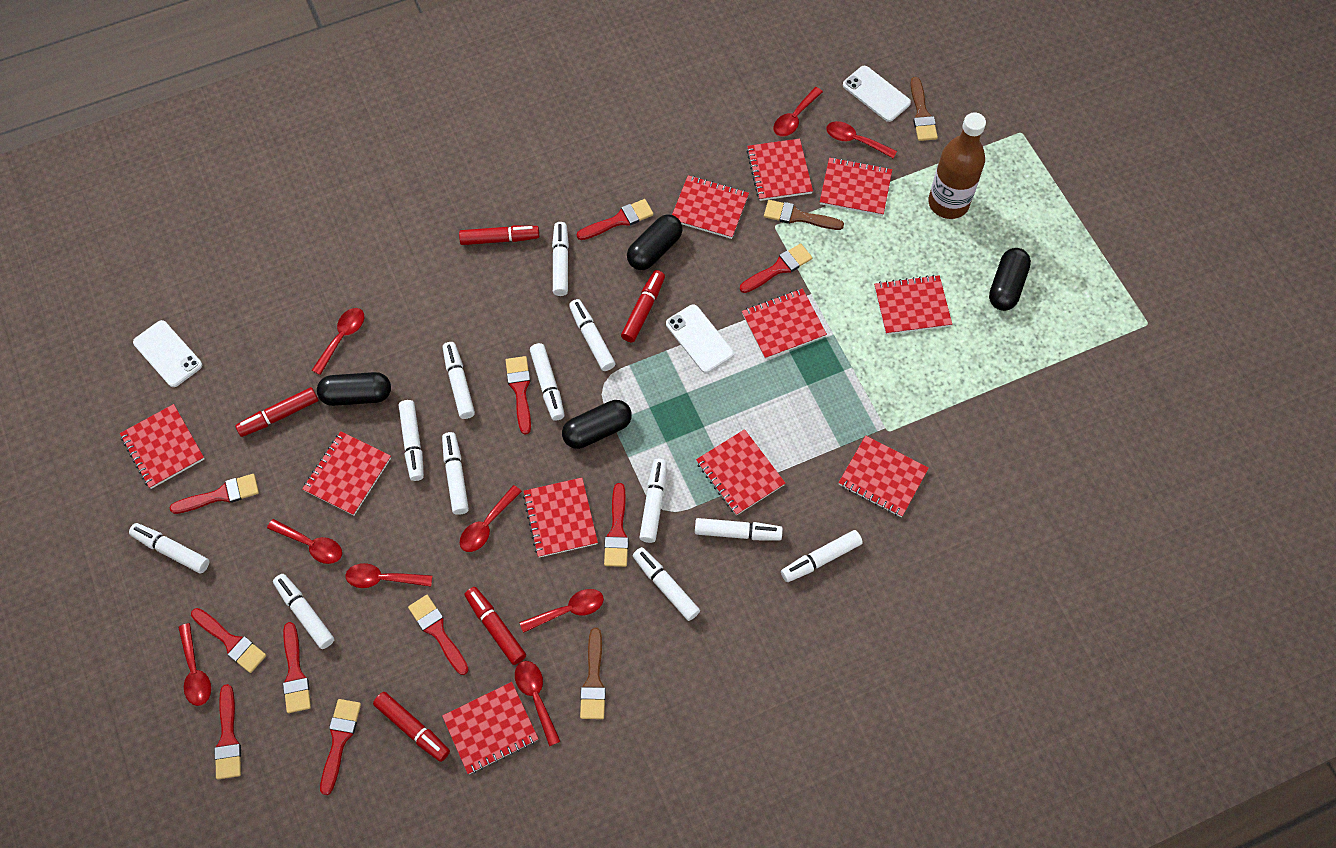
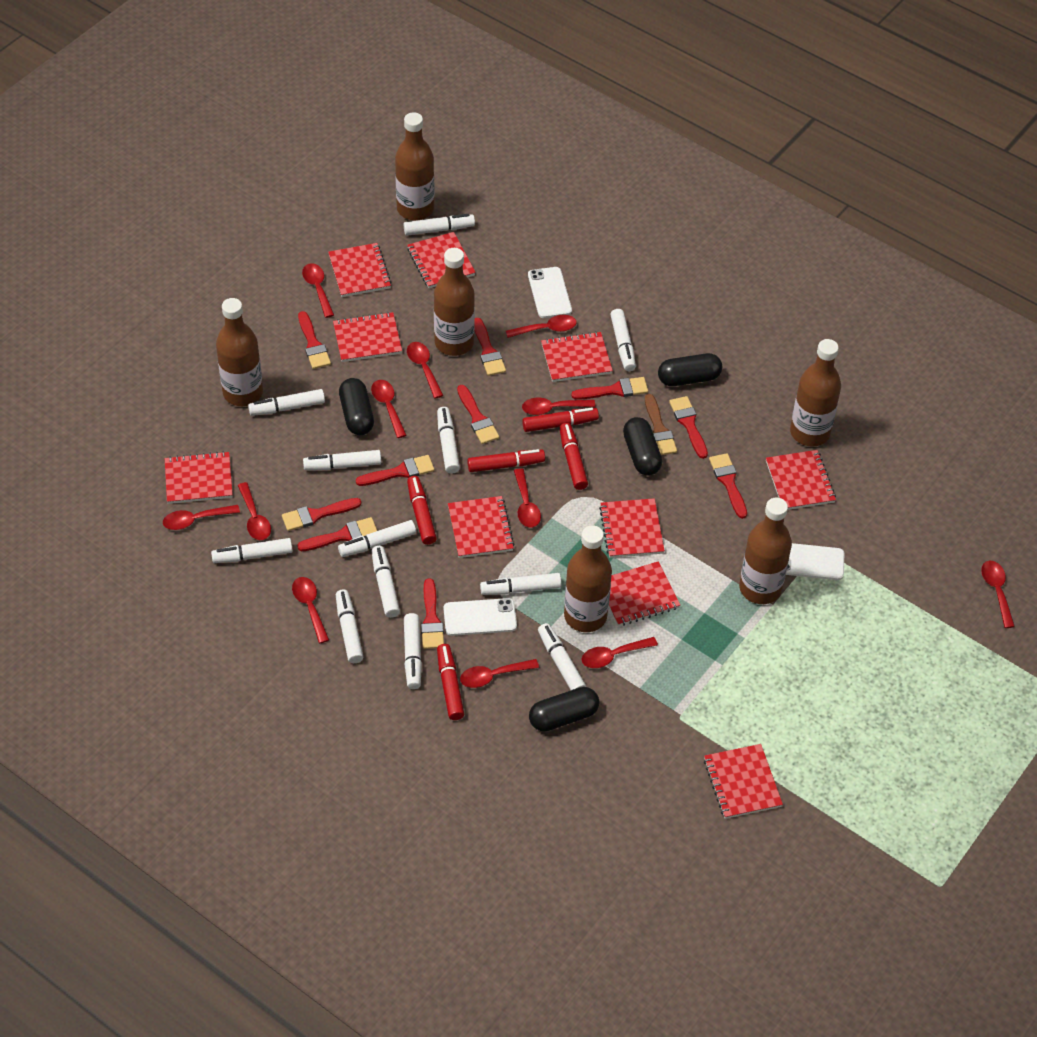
brown bottle: 1 -> 6
brown brush: 3 -> 1
red notebook: 11 -> 10
red spoon: 9 -> 12

